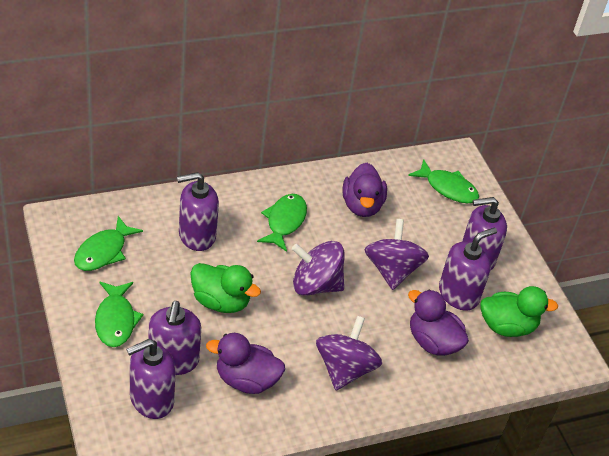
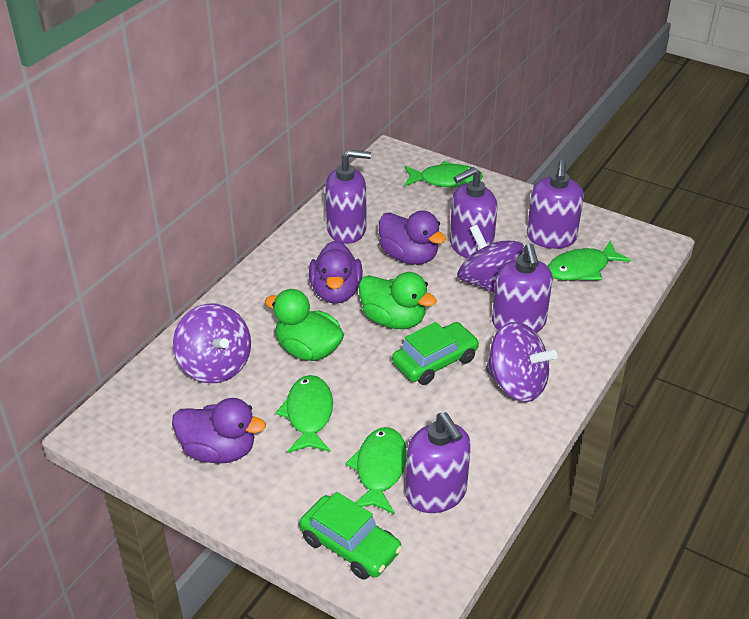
green car: 0 -> 2

